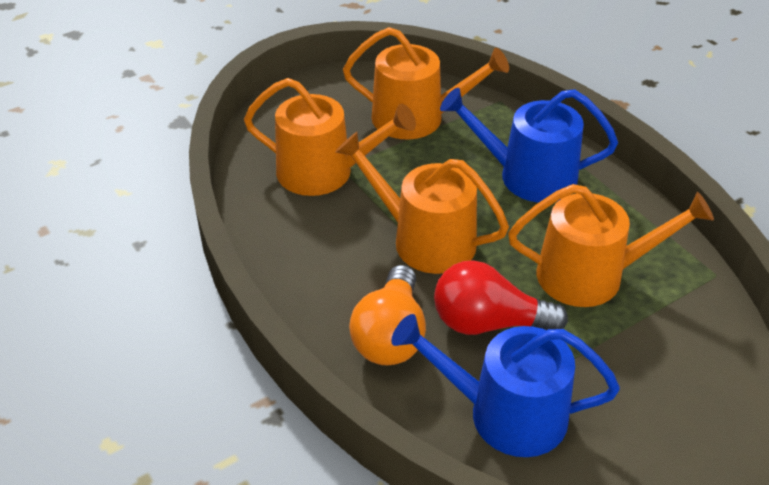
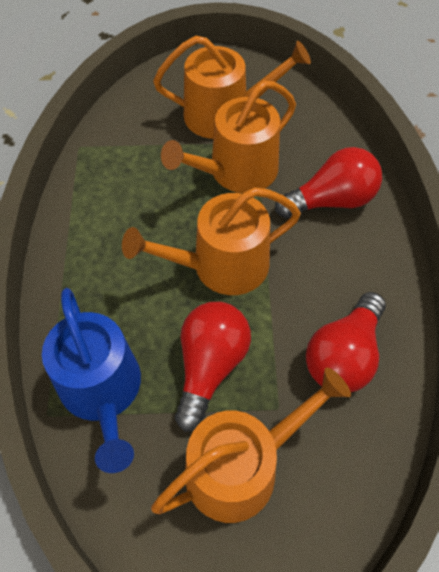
blue watering can: 2 -> 1
orange light bulb: 1 -> 0
red light bulb: 1 -> 3

